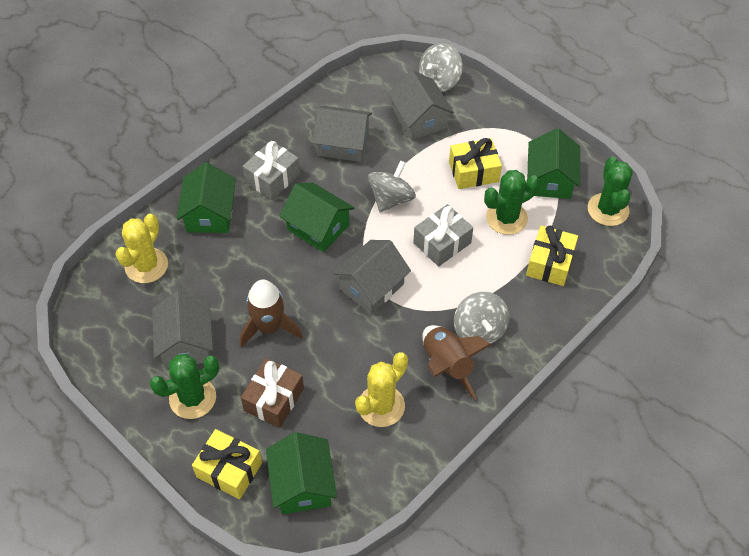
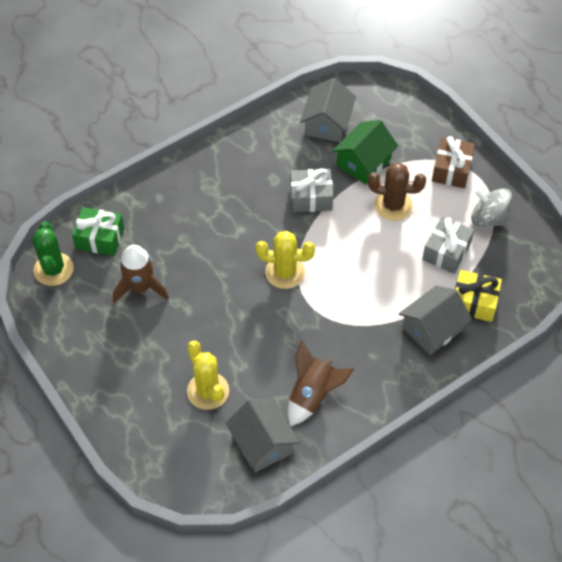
brown cactus: 0 -> 1
green cactus: 3 -> 1
green gift: 0 -> 1
green house: 4 -> 1
grey house: 4 -> 3
grey spinning top: 3 -> 1
yellow gift: 3 -> 1

